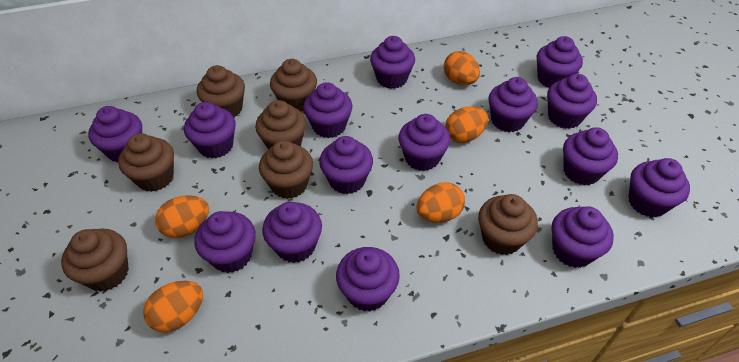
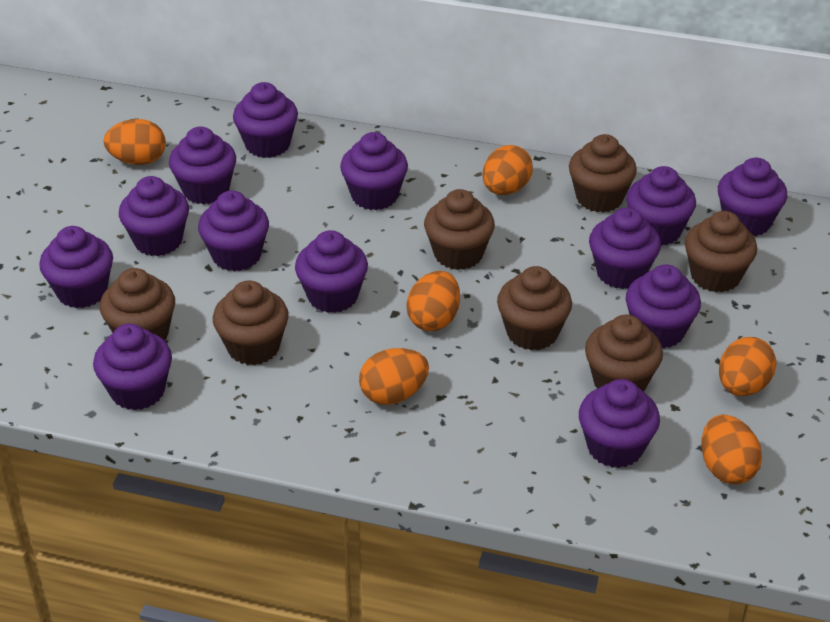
orange egg: 5 -> 6
purple cupcake: 15 -> 13

